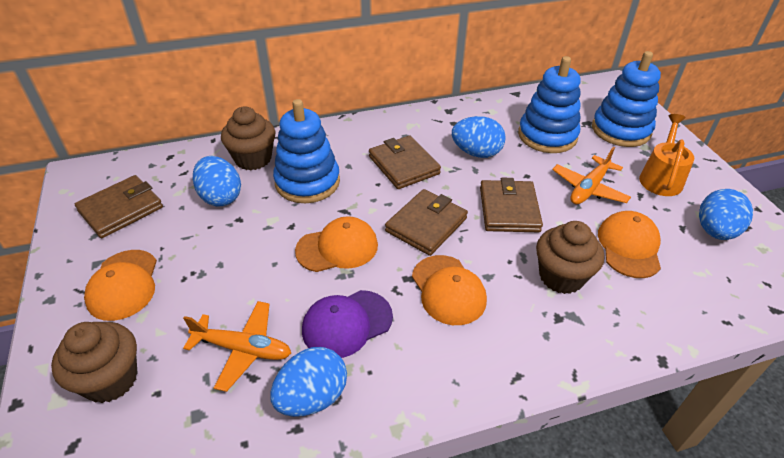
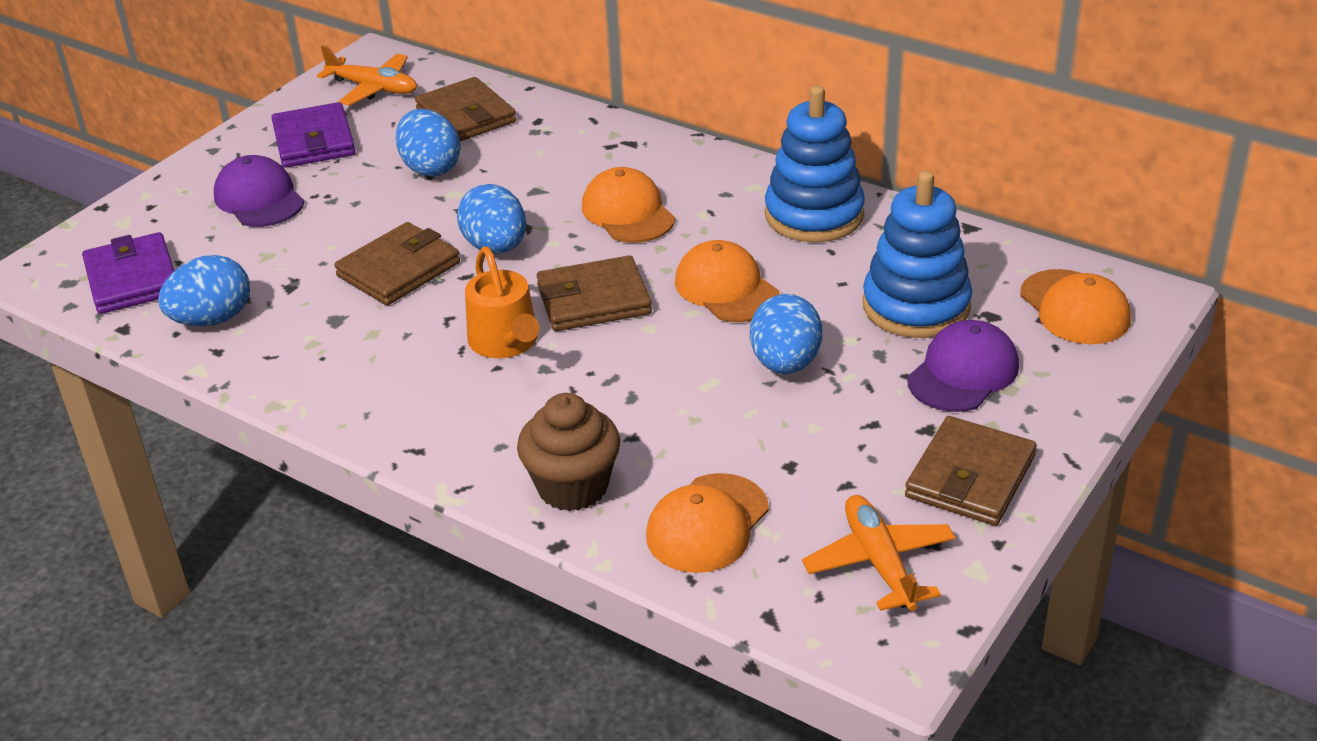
blue stacking toy: 3 -> 2
brown cupcake: 3 -> 1
purple cap: 1 -> 2
purple wallet: 0 -> 2

